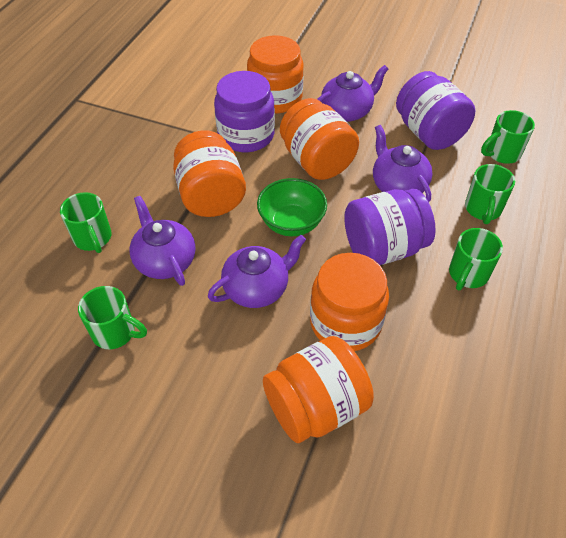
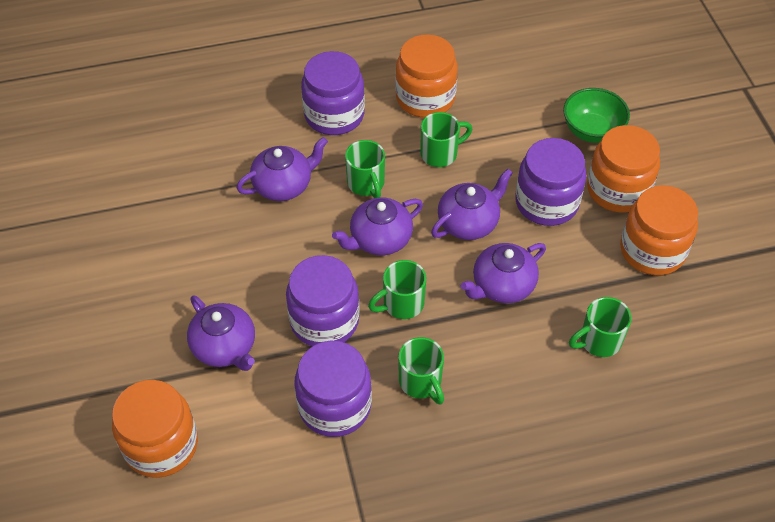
orange jar: 5 -> 4
purple jar: 3 -> 4
purple teapot: 4 -> 5

